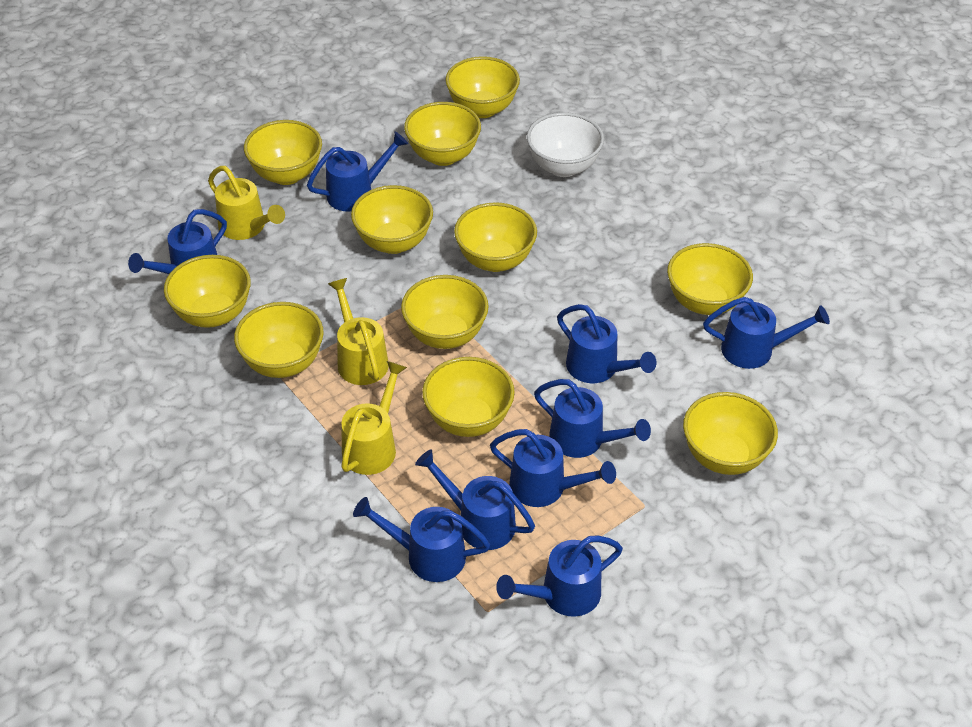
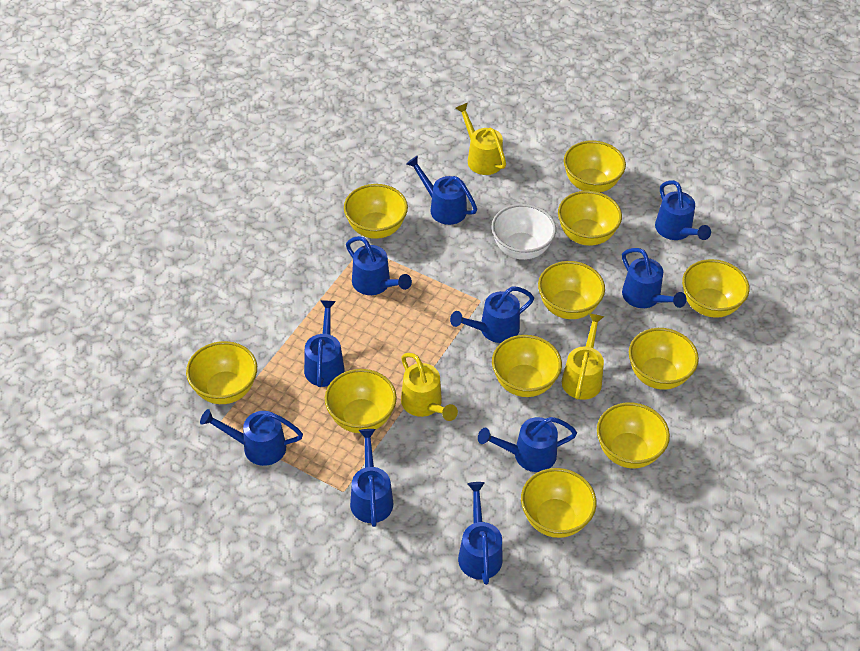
blue watering can: 9 -> 10

